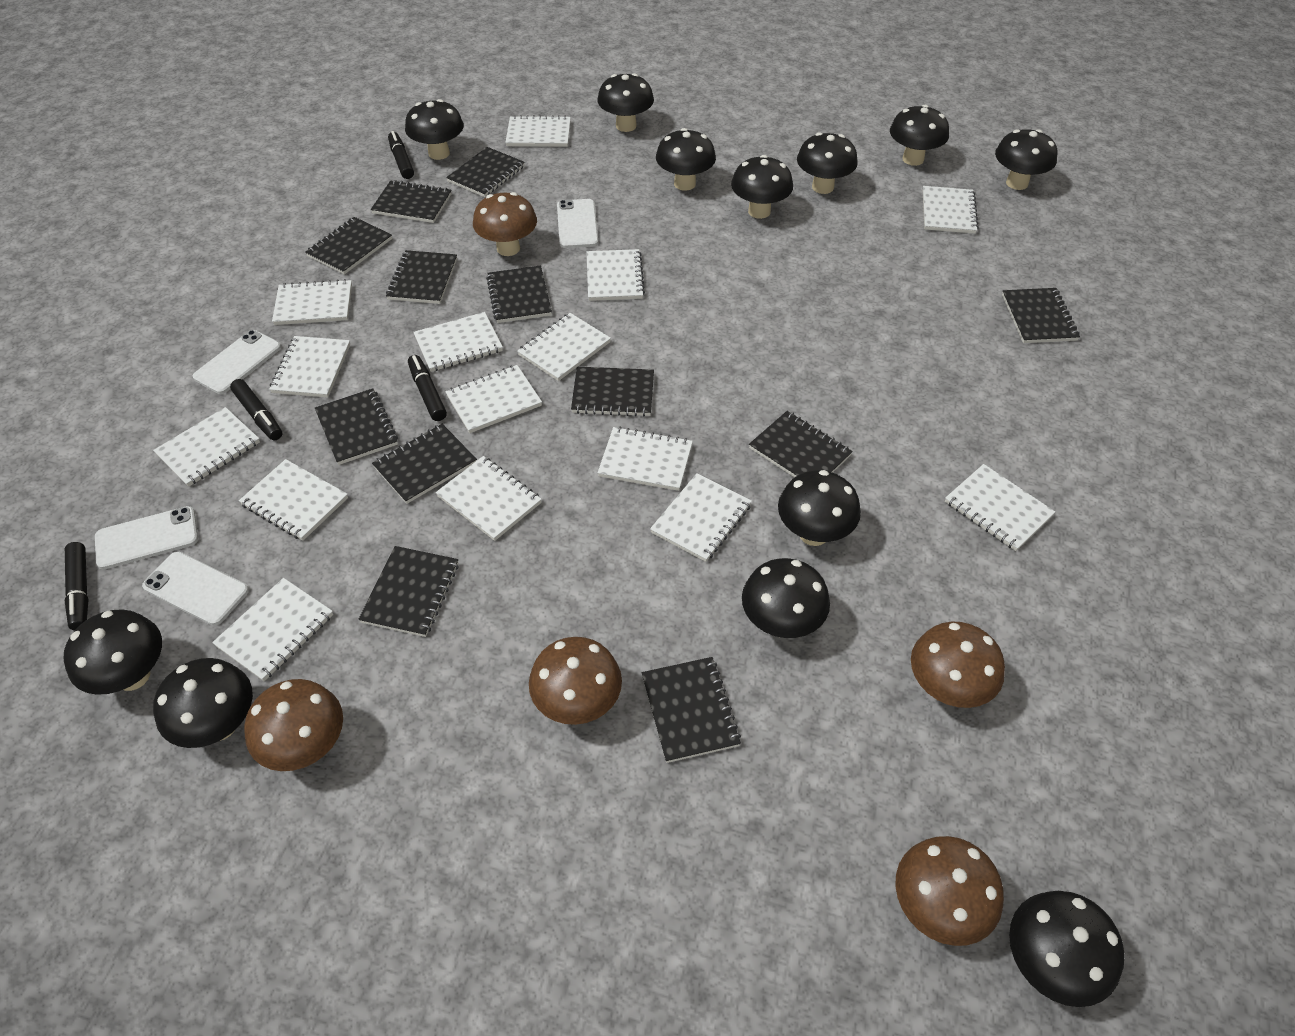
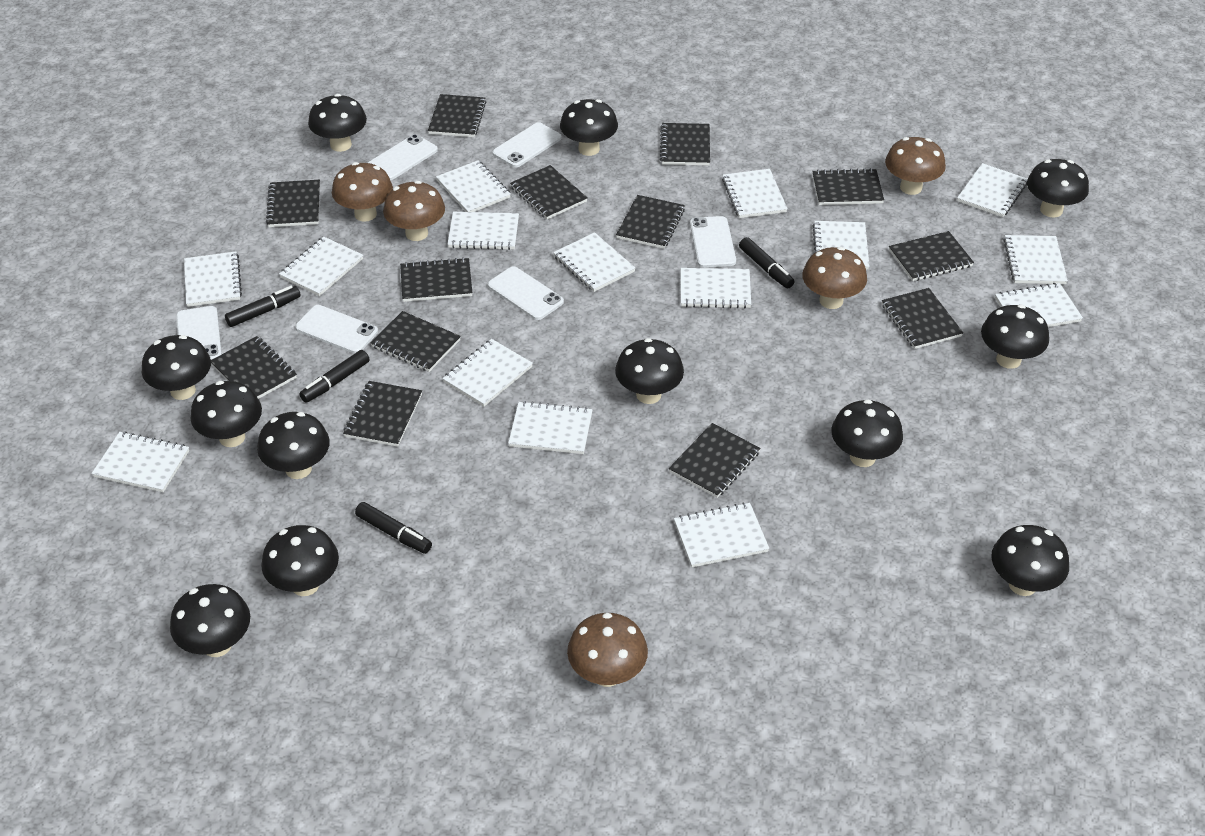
black notebook: 12 -> 13
white phone: 4 -> 6

